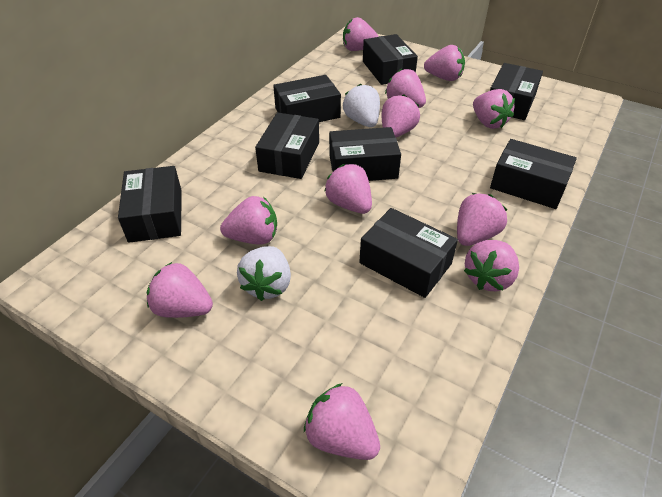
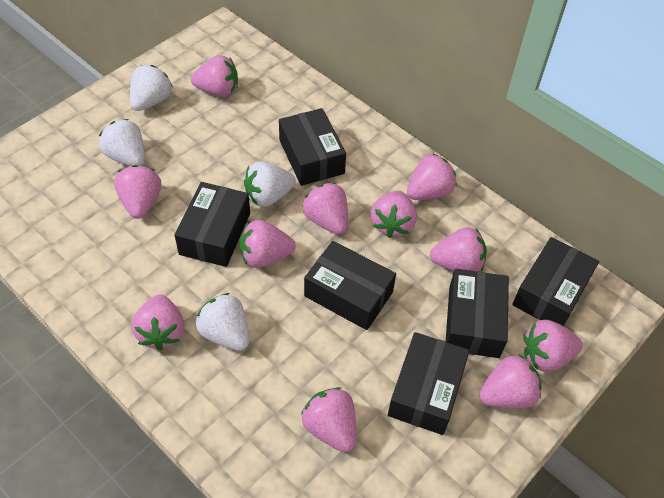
black box: 8 -> 6
white strawberry: 2 -> 4

